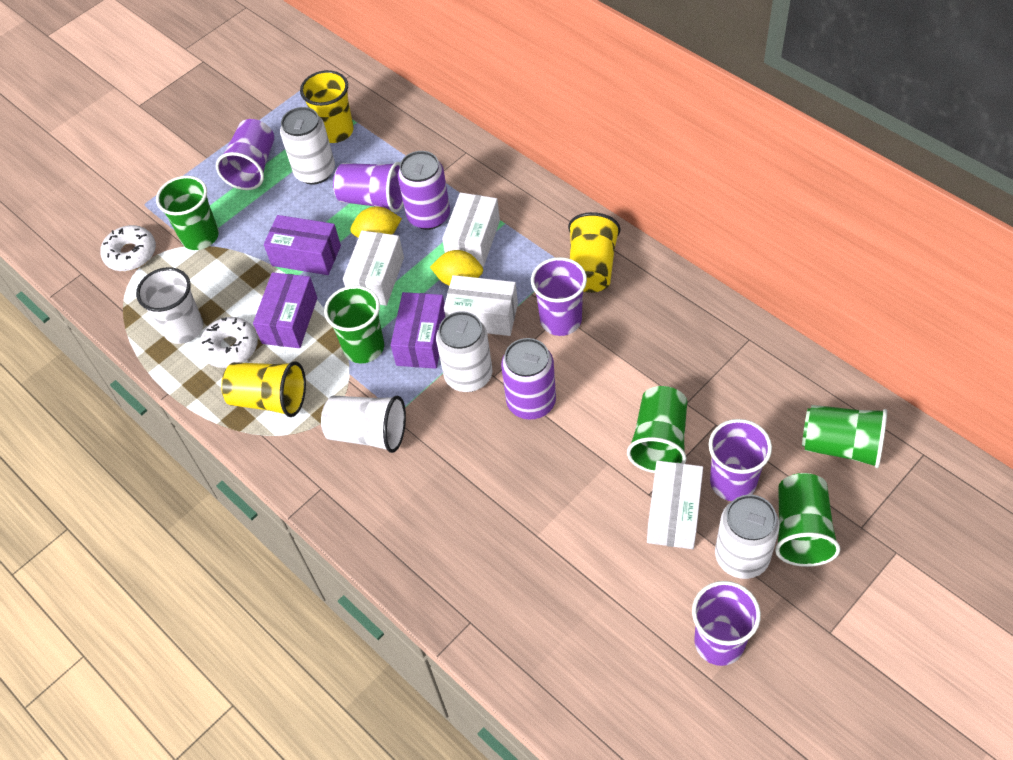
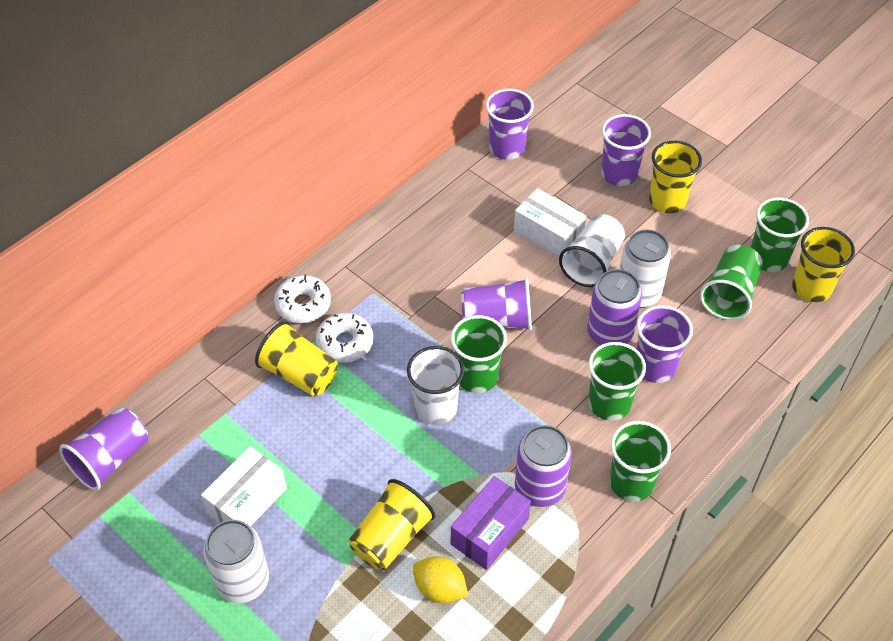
purple box: 3 -> 1
white box: 4 -> 2
white can: 3 -> 2
yellow cup: 3 -> 4
yellow lemon: 2 -> 1

